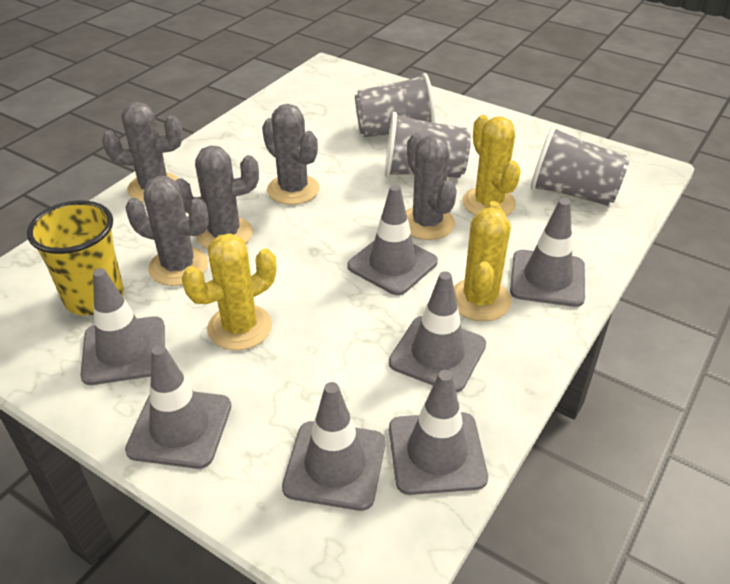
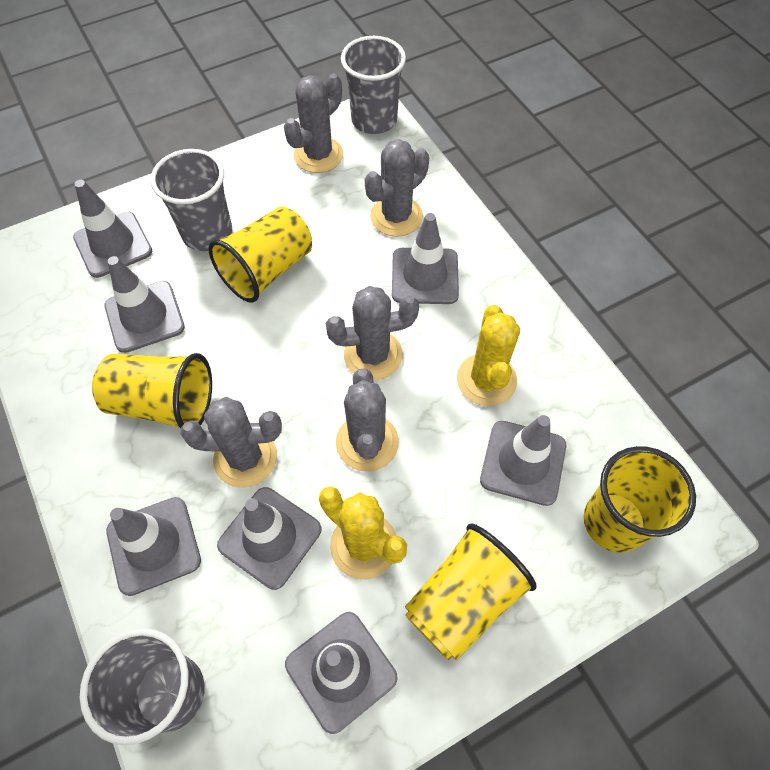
yellow cactus: 3 -> 2
yellow cup: 1 -> 4

